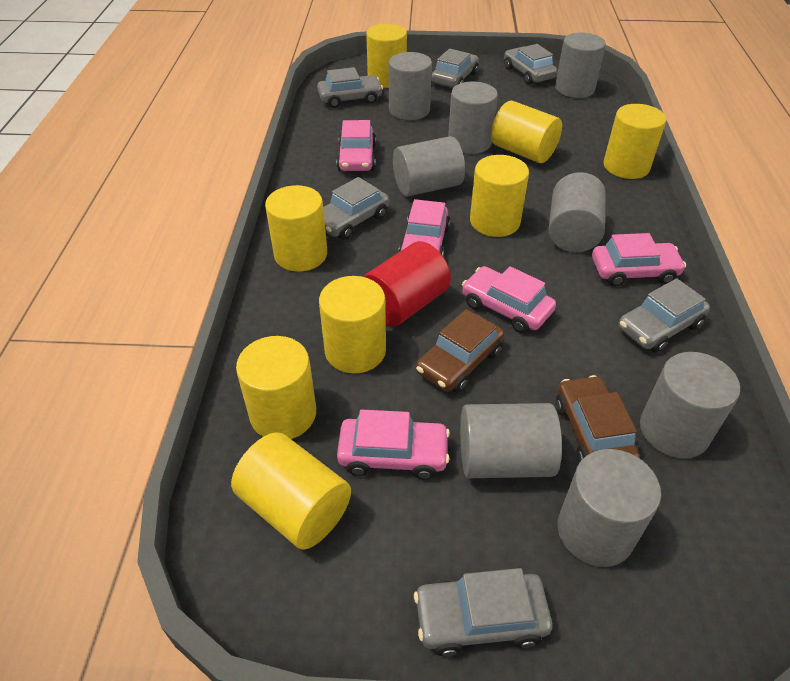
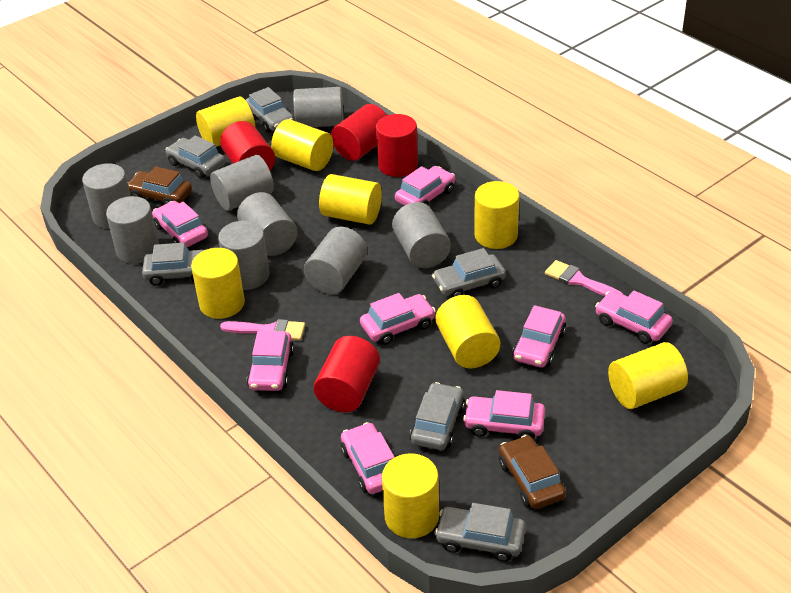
pink brush: 0 -> 2
pink car: 5 -> 8
red cylinder: 1 -> 4

